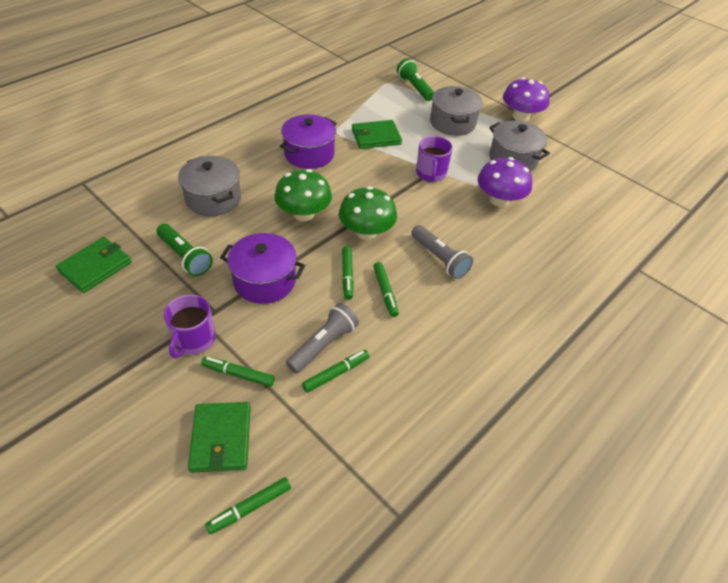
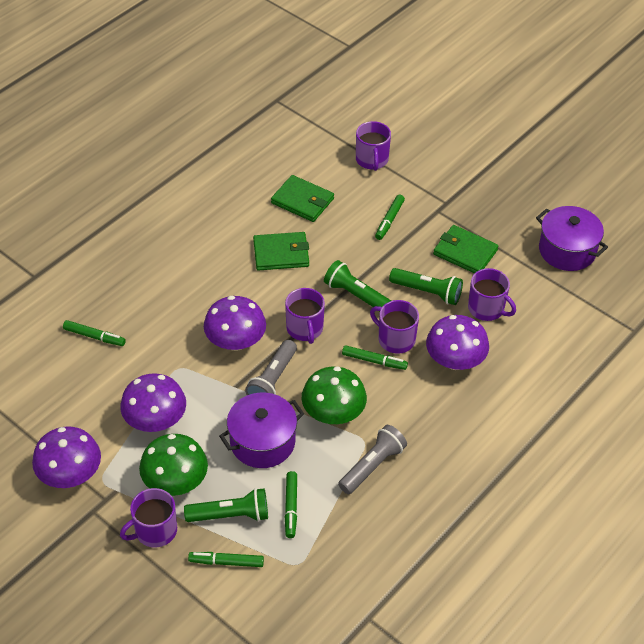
green flashlight: 2 -> 3
grey pot: 3 -> 0
purple mug: 2 -> 5
purple mushroom: 2 -> 4

